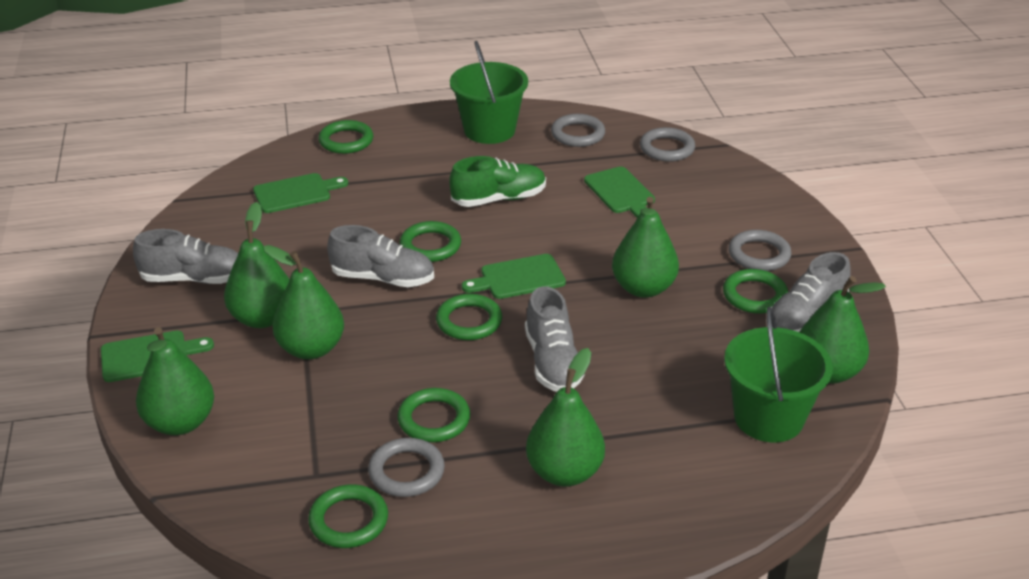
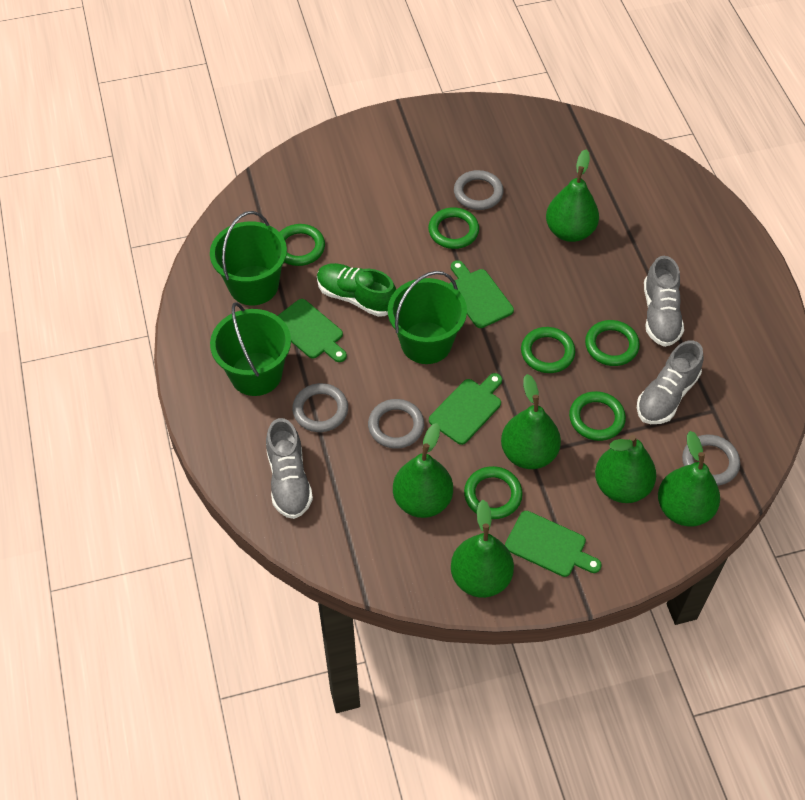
green bucket: 2 -> 3
grey shoe: 4 -> 3

